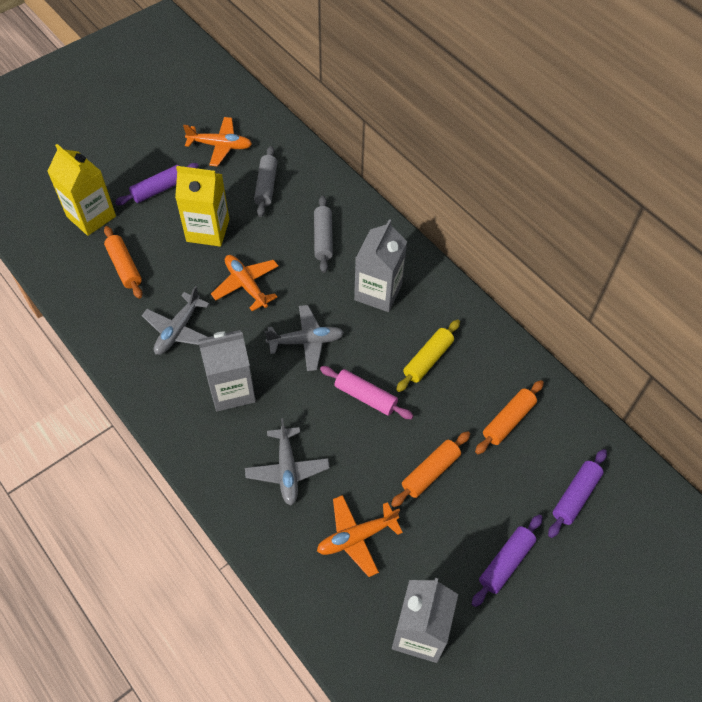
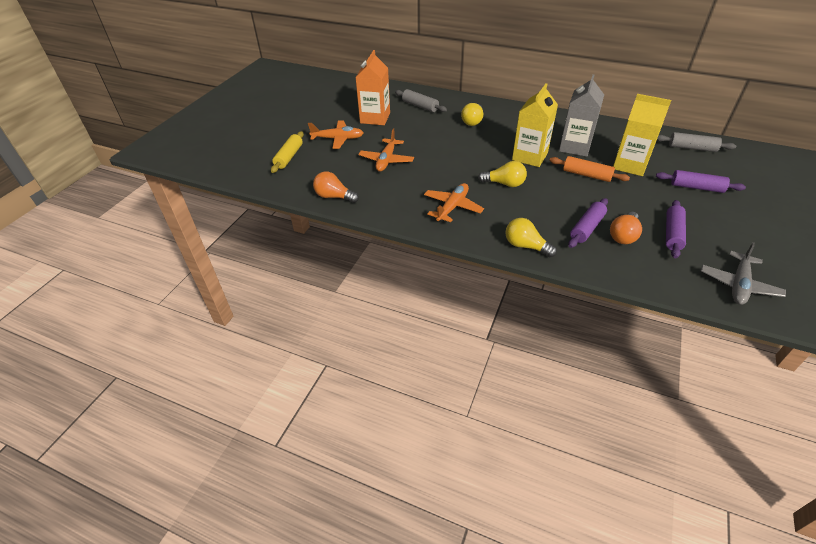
grey carton: 3 -> 1
grey plane: 3 -> 1
orange carton: 0 -> 1
orange light bulb: 0 -> 2
orange rolling pin: 3 -> 1
pink rolling pin: 1 -> 0
yellow light bulb: 0 -> 3

